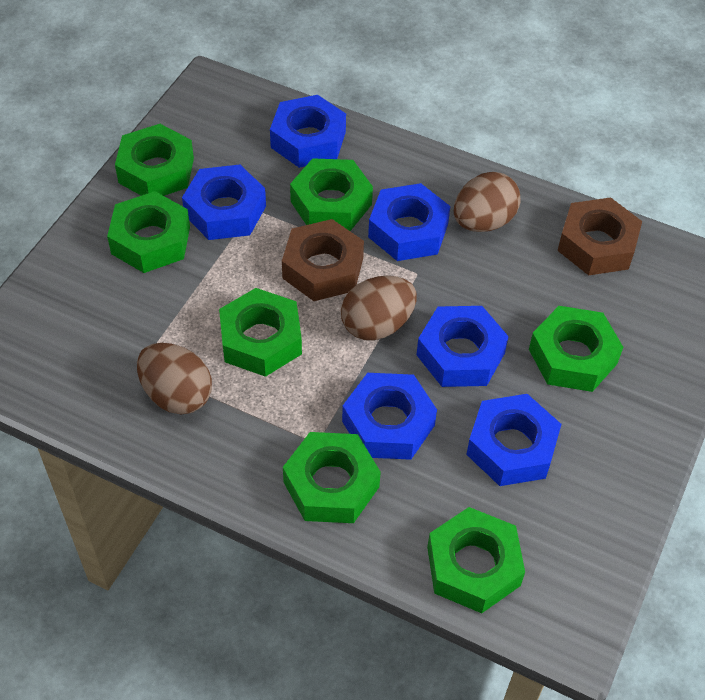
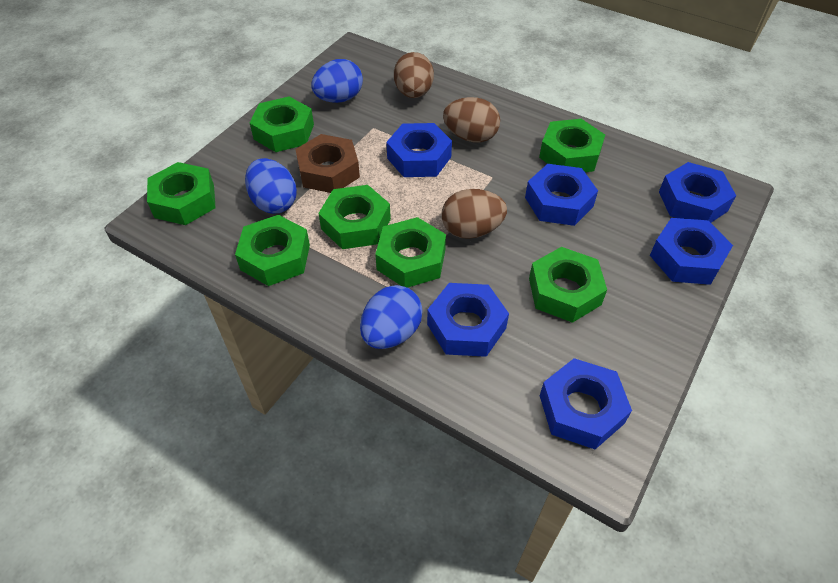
blue egg: 0 -> 3
brown nut: 2 -> 1

